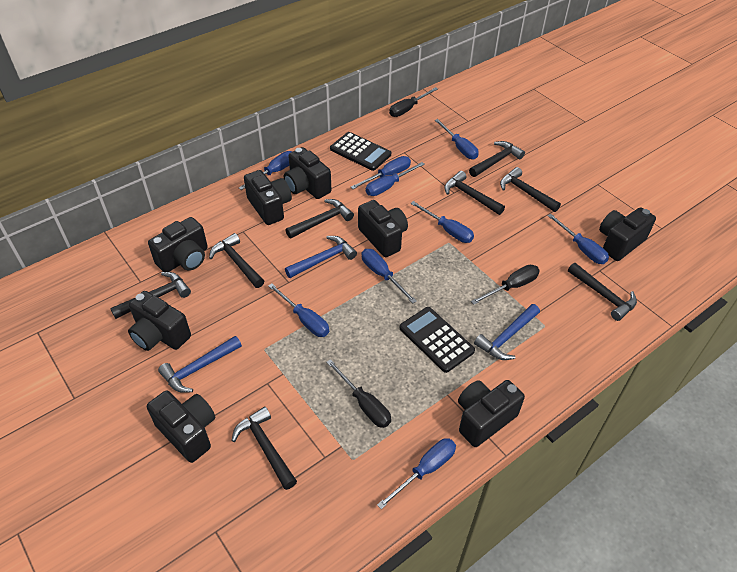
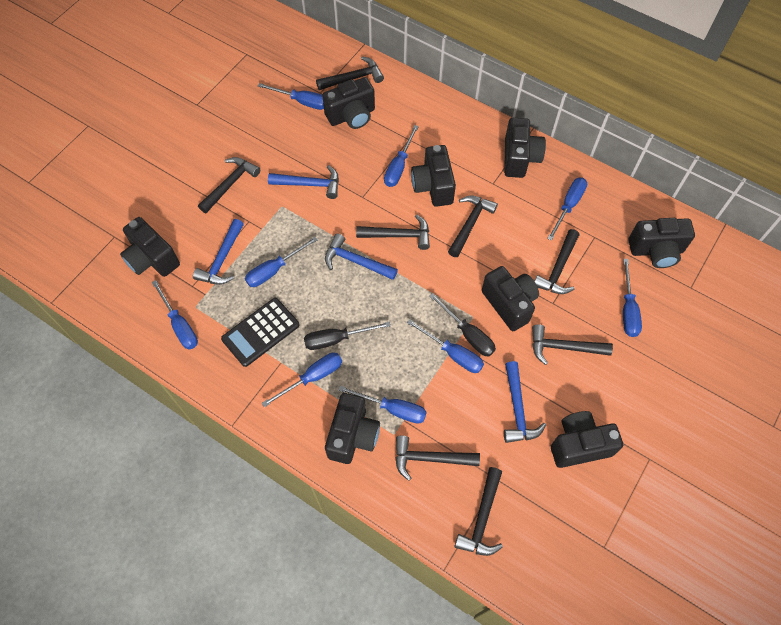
black calculator: 2 -> 1
black screwdriver: 3 -> 2
blue hammer: 3 -> 4

